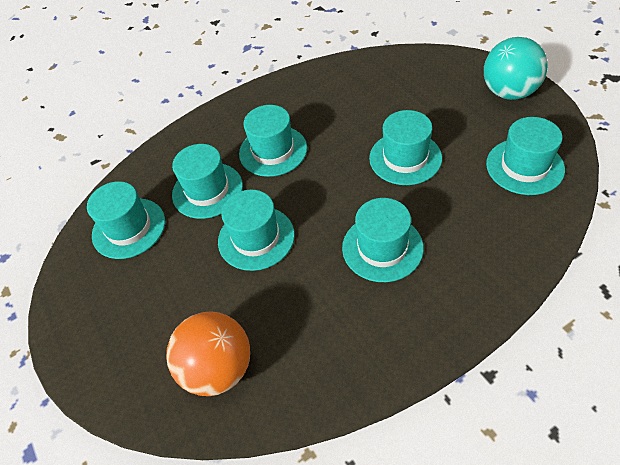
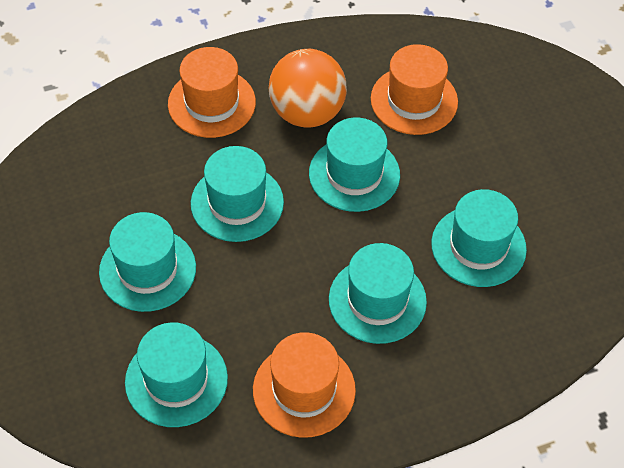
orange hat: 0 -> 3
turquoise ball: 1 -> 0
turquoise hat: 7 -> 6

